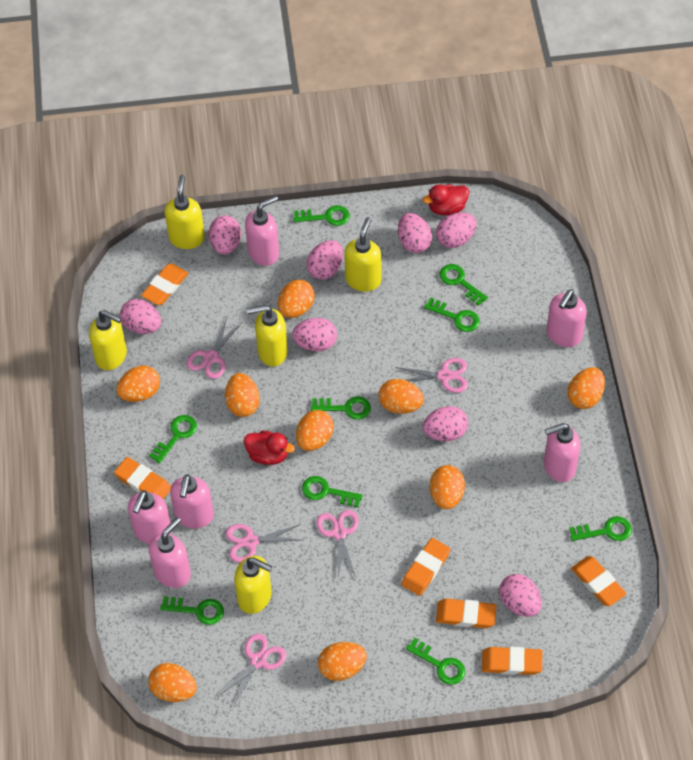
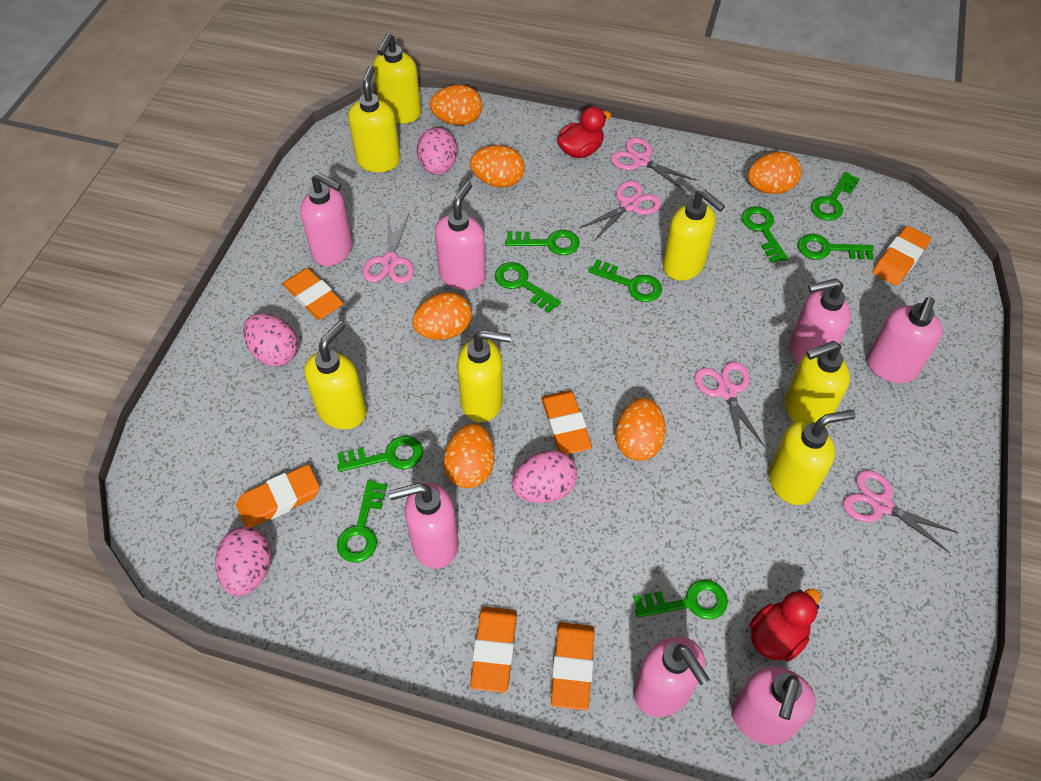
orange egg: 9 -> 6
pink egg: 8 -> 4
pink soap dispenser: 6 -> 7
yellow soap dispenser: 5 -> 7

